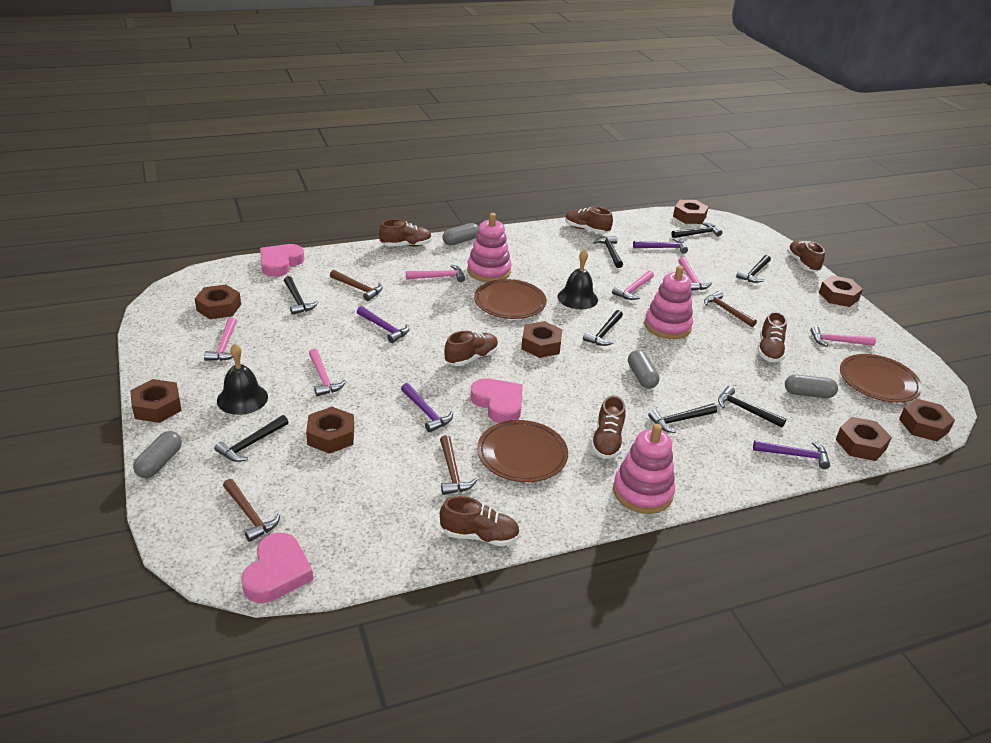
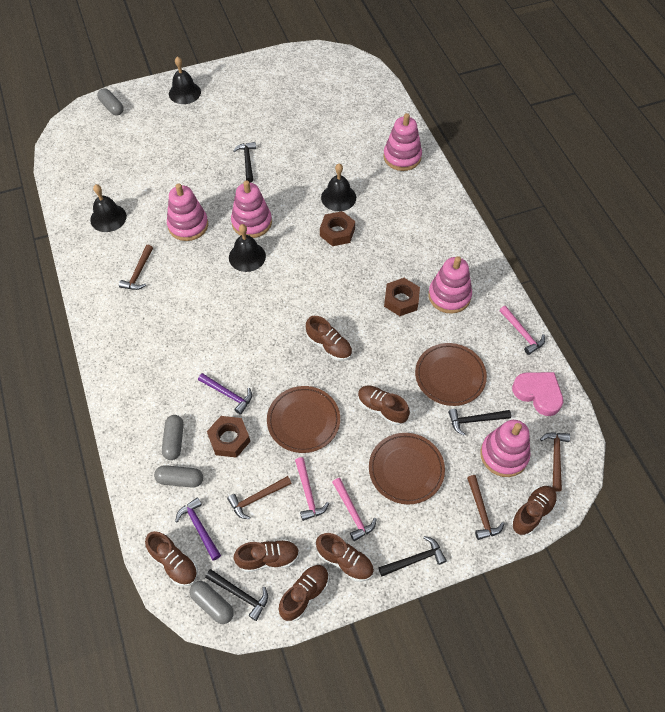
black bell: 2 -> 4
black hammer: 8 -> 4
brown nut: 8 -> 3
pink hammer: 6 -> 3
pink heart: 3 -> 1
pink stacking toy: 3 -> 5
purple hammer: 4 -> 2

